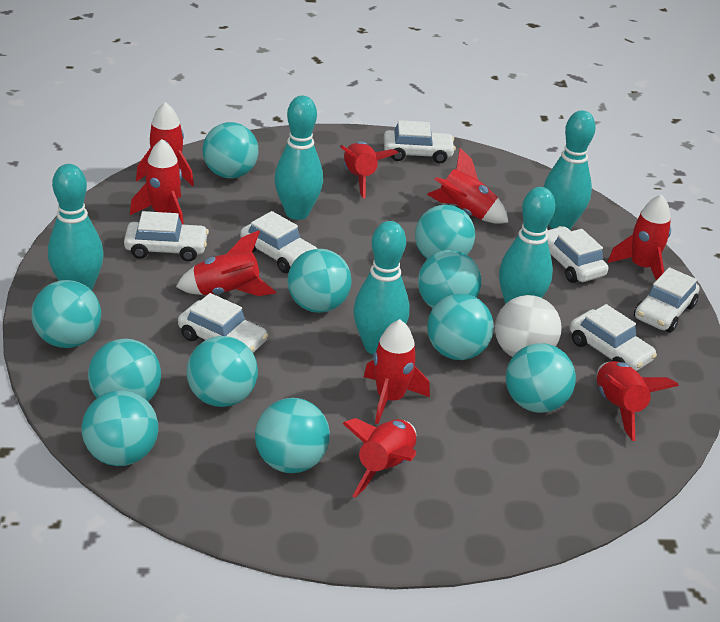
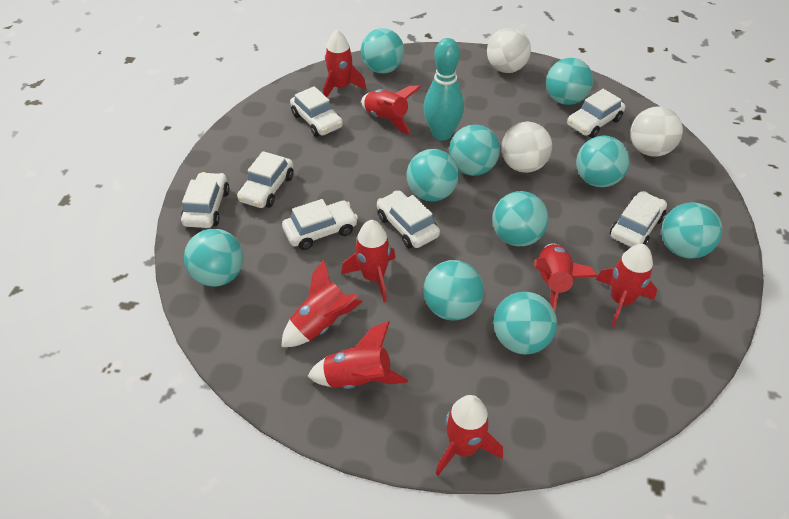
red rocket: 9 -> 8
turquoise ball: 11 -> 10
turquoise bowling pin: 5 -> 1
white ball: 1 -> 3

